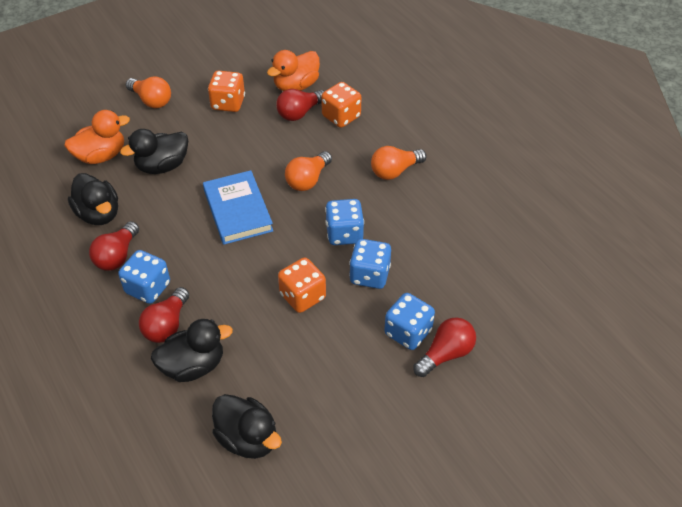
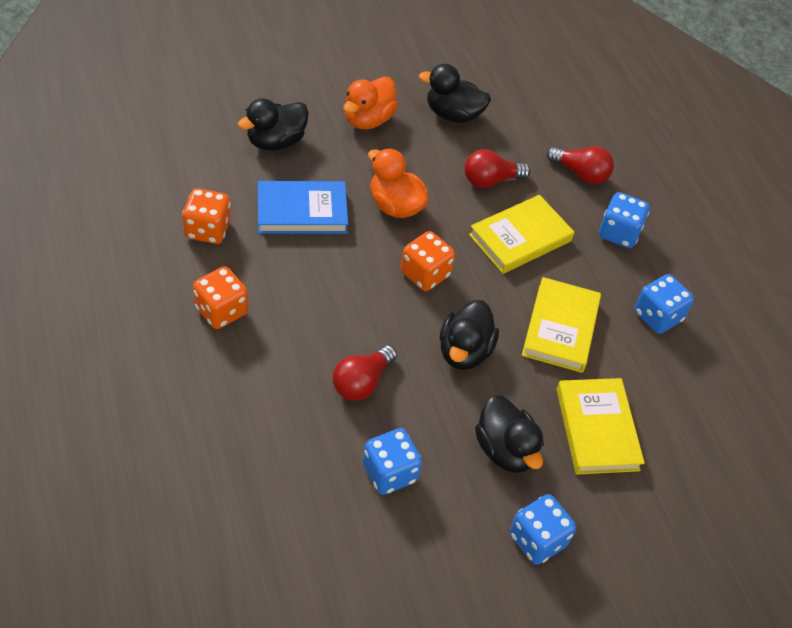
orange light bulb: 3 -> 0
red light bulb: 4 -> 3
yellow book: 0 -> 3

